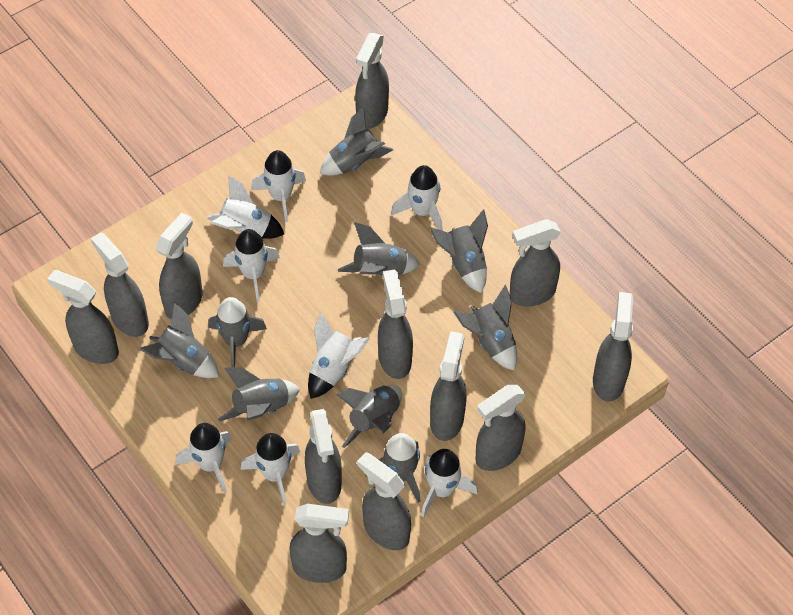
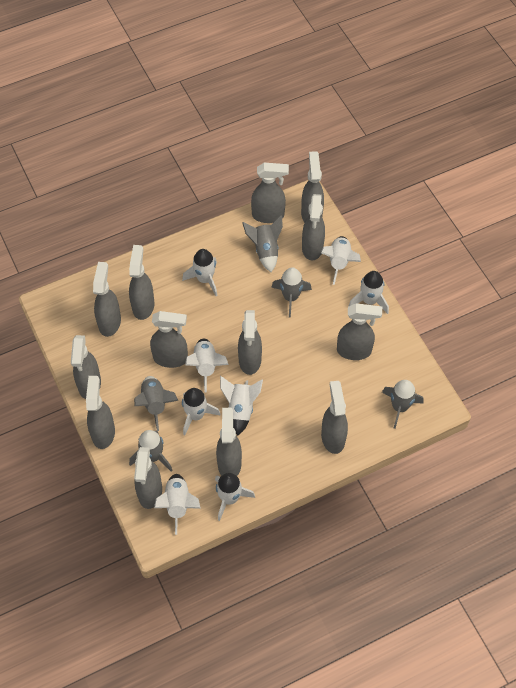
grey rocket: 9 -> 5
grey spray bottle: 12 -> 13

